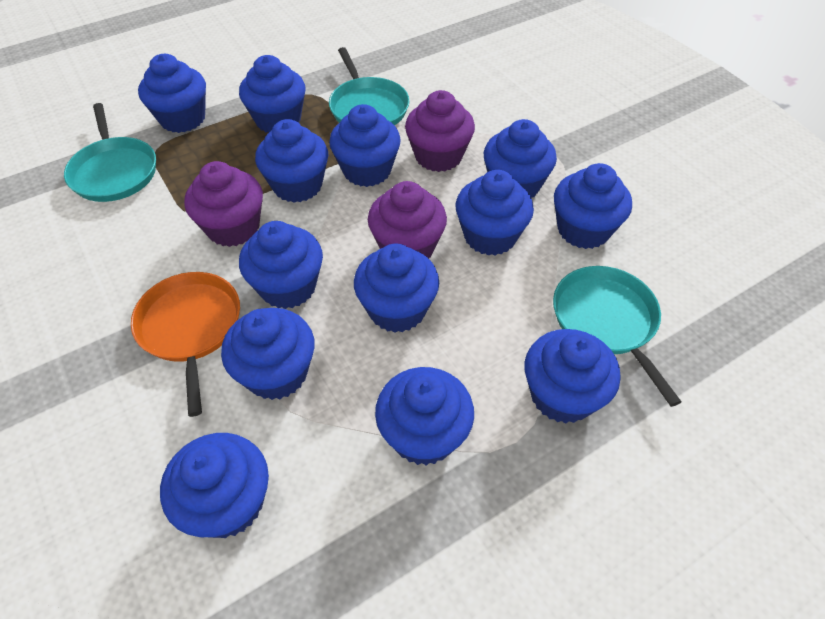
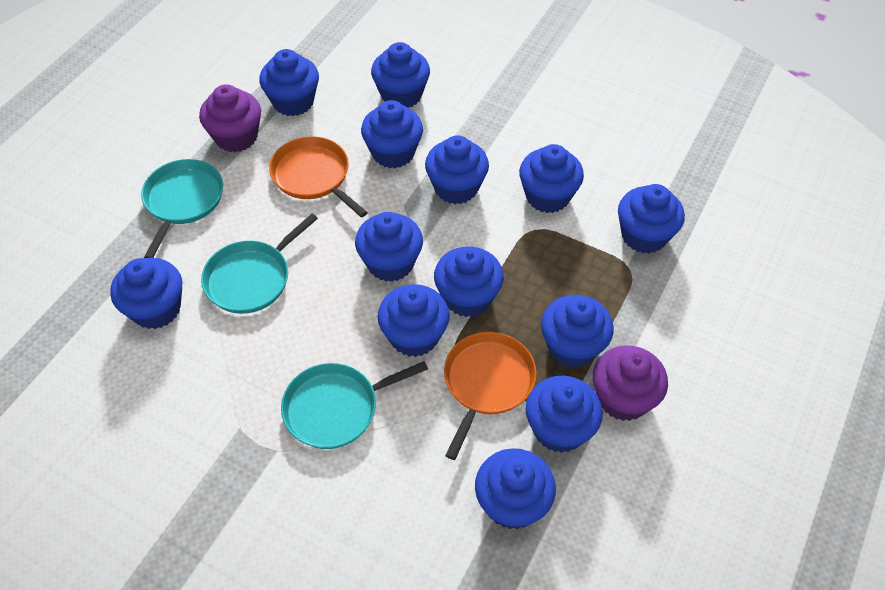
orange pan: 1 -> 2
purple cupcake: 3 -> 2

